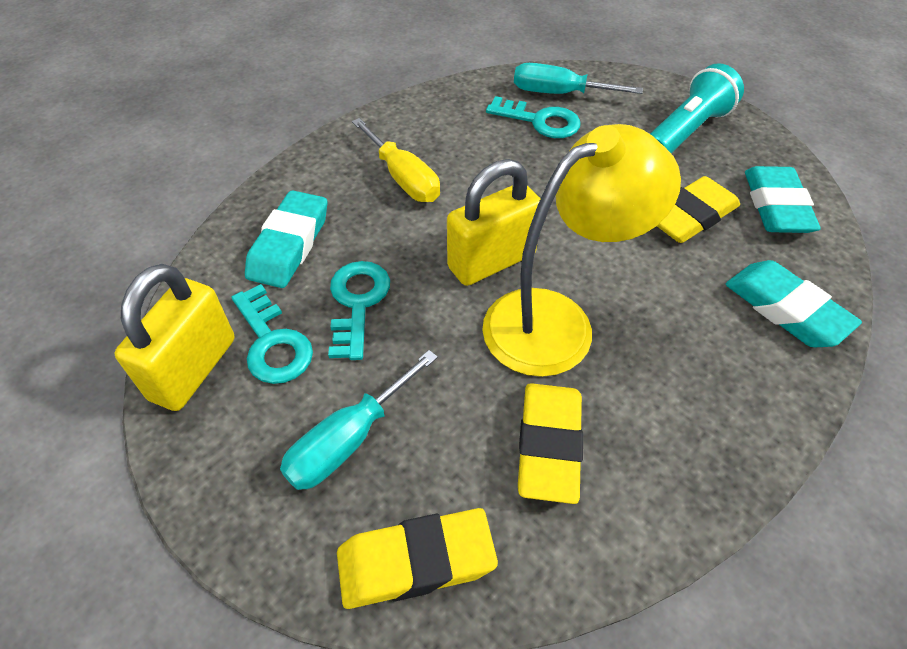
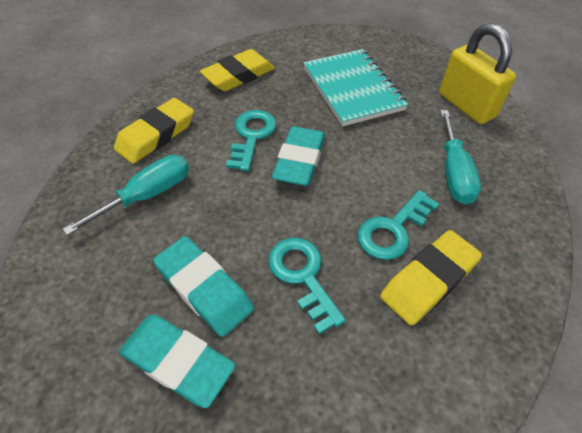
turquoise flashlight: 1 -> 0
turquoise notebook: 0 -> 1
yellow lamp: 1 -> 0
yellow padlock: 2 -> 1
yellow screwdriver: 1 -> 0

